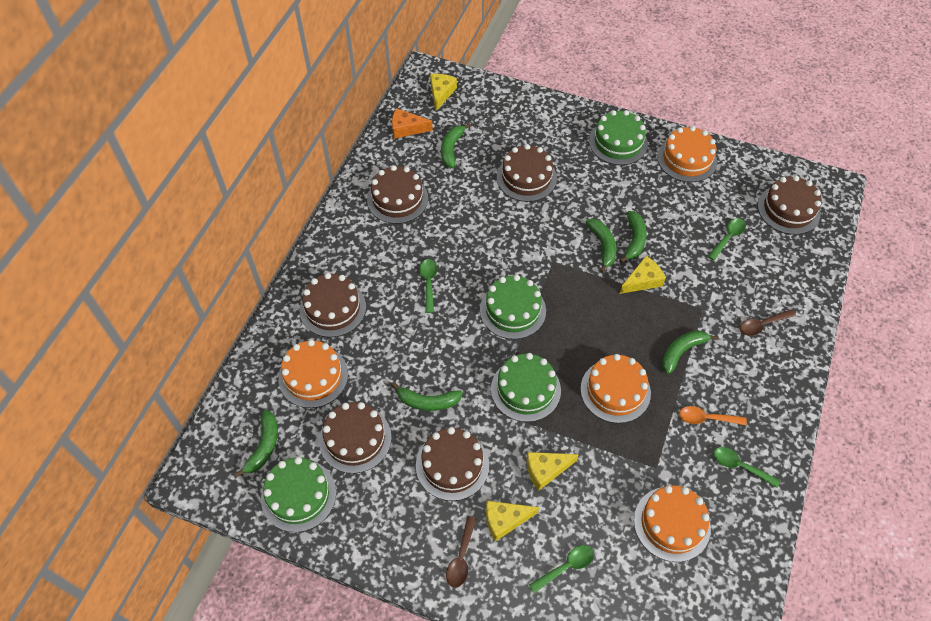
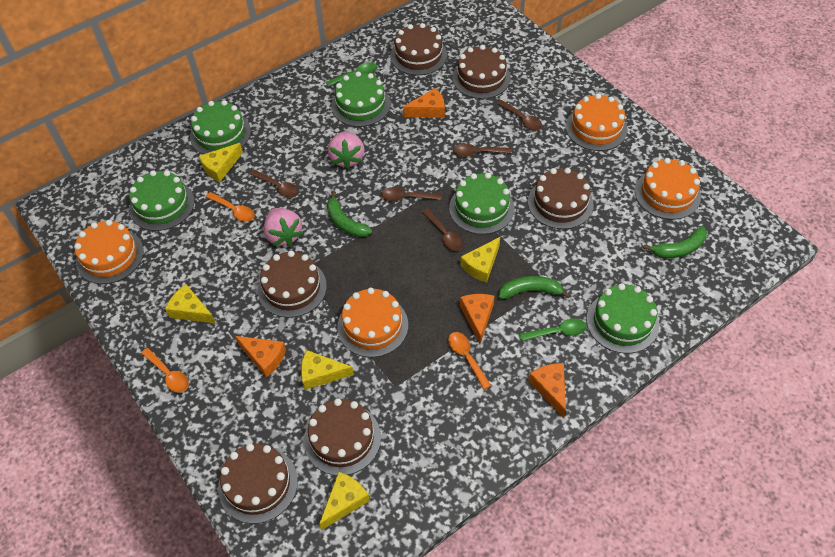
brown spoon: 2 -> 5
green banana: 6 -> 3
green cake: 4 -> 5
green spoon: 4 -> 2
orange cheese: 1 -> 4
orange spoon: 1 -> 3
pink strawberry: 0 -> 2
yellow cheese: 4 -> 5

